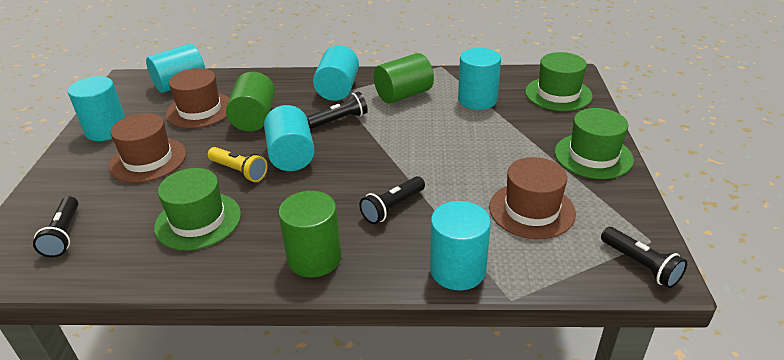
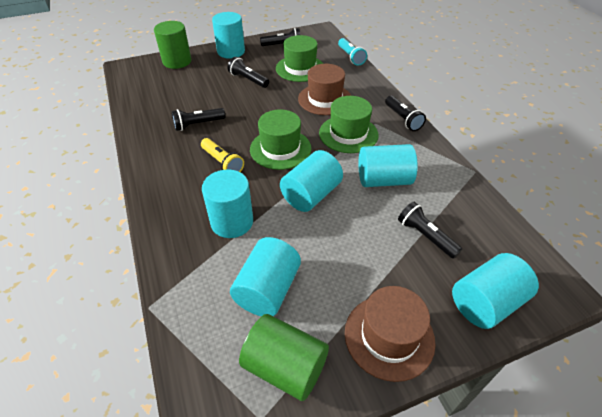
black flashlight: 4 -> 5
brown hat: 3 -> 2
green cylinder: 3 -> 2
turquoise flashlight: 0 -> 1

